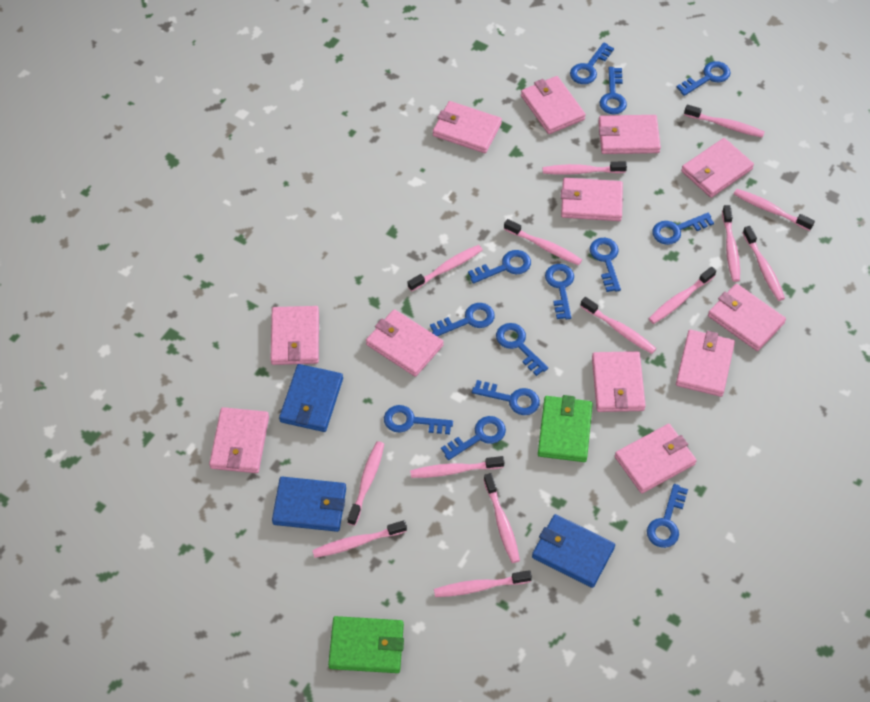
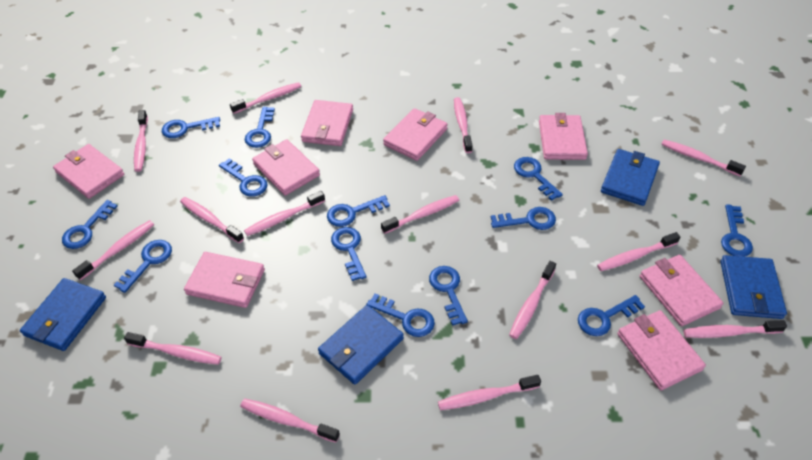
blue wallet: 3 -> 4
green wallet: 2 -> 0
pink wallet: 12 -> 8

